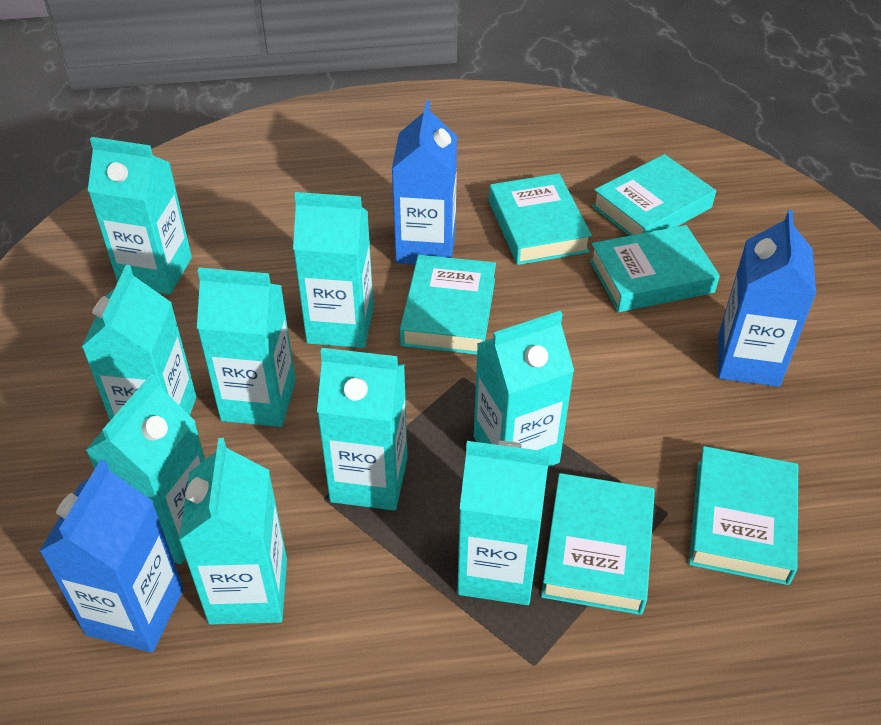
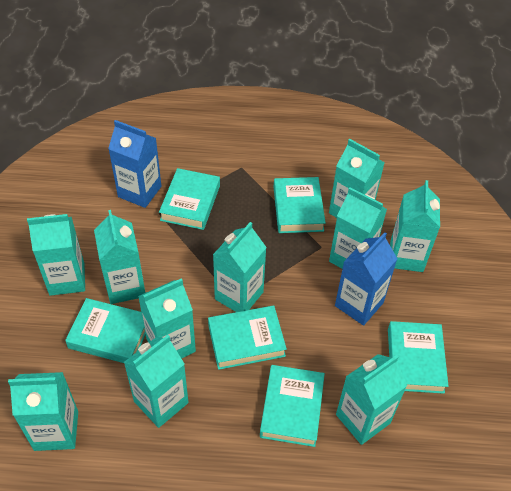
blue carton: 3 -> 2
turquoise carton: 9 -> 10

